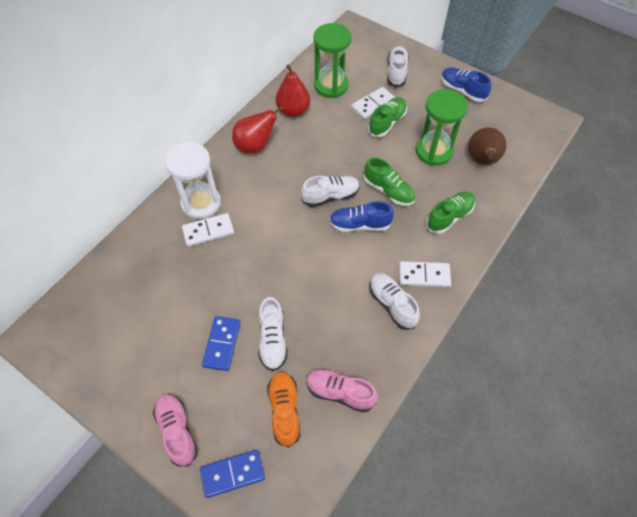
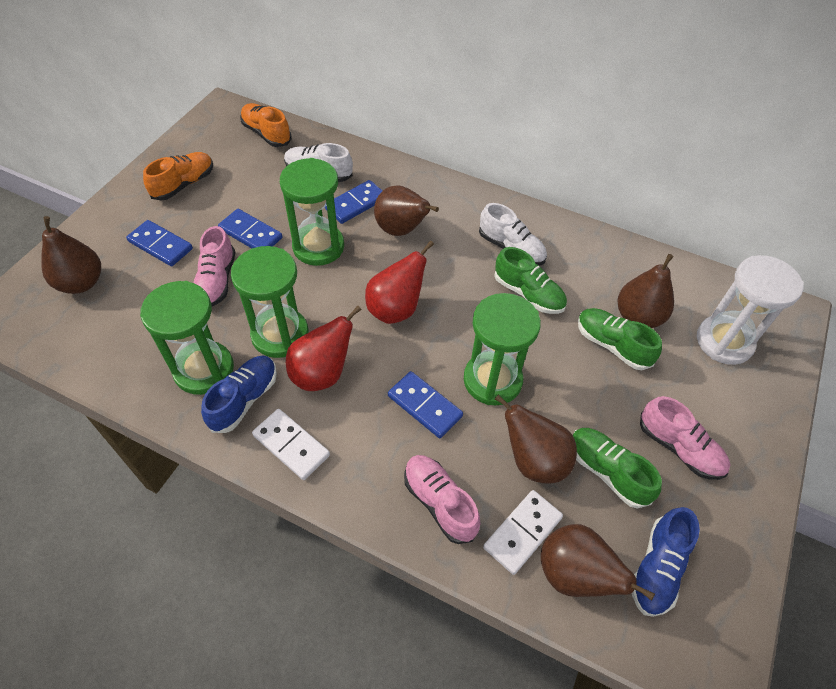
blue domino: 2 -> 4
brown pear: 1 -> 5
green hourglass: 2 -> 4
orange shoe: 1 -> 2
pink shoe: 2 -> 3
white domino: 3 -> 2
white shoe: 4 -> 2

